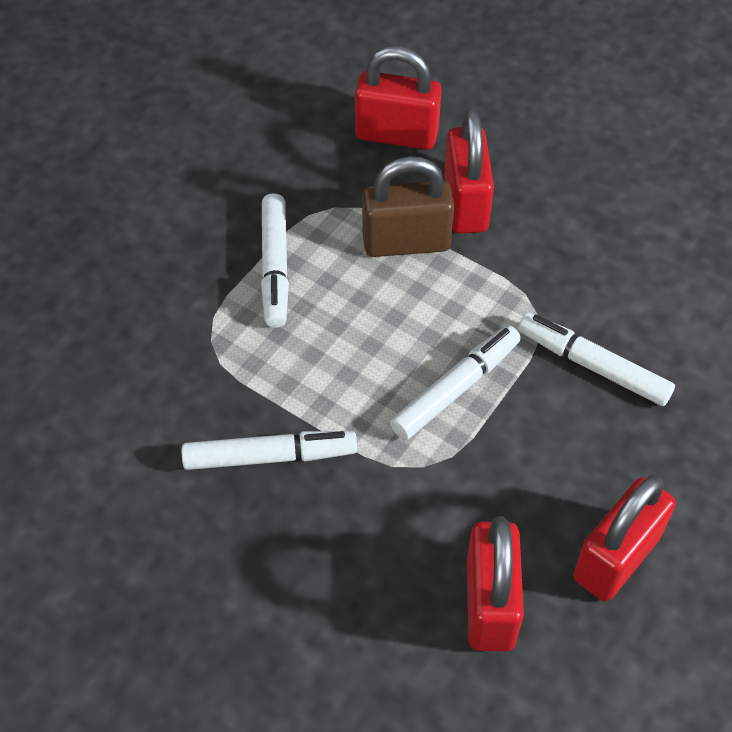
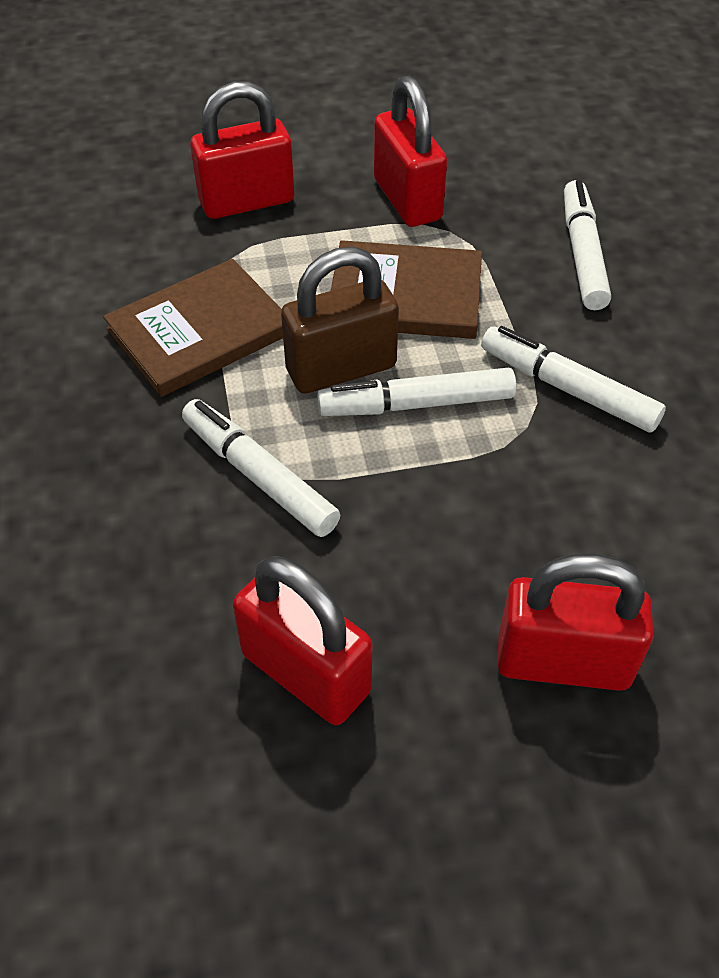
brown book: 0 -> 2

